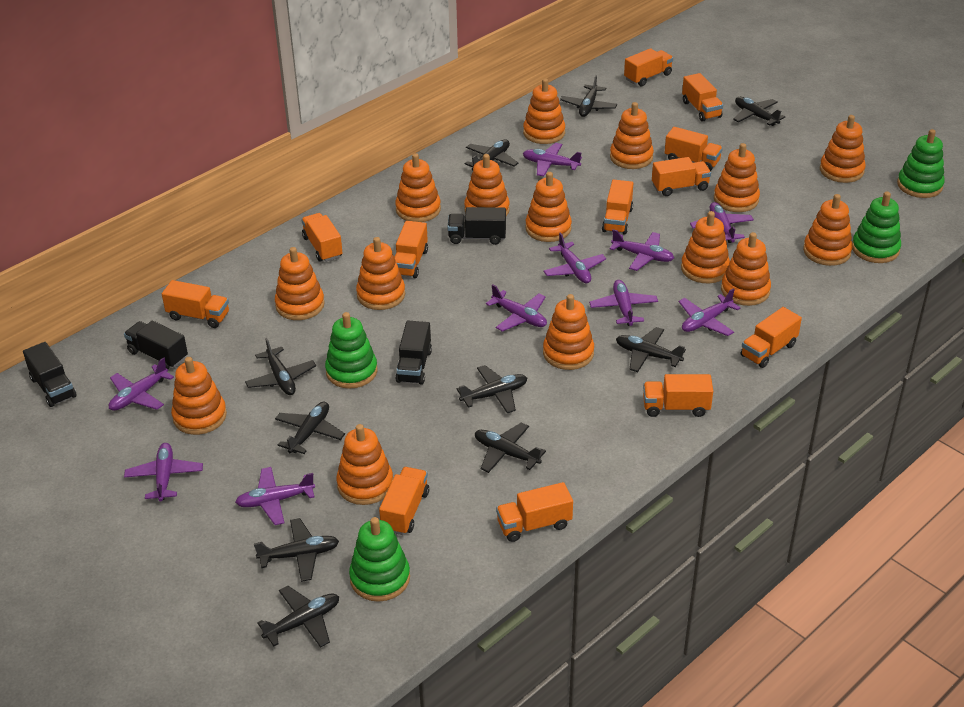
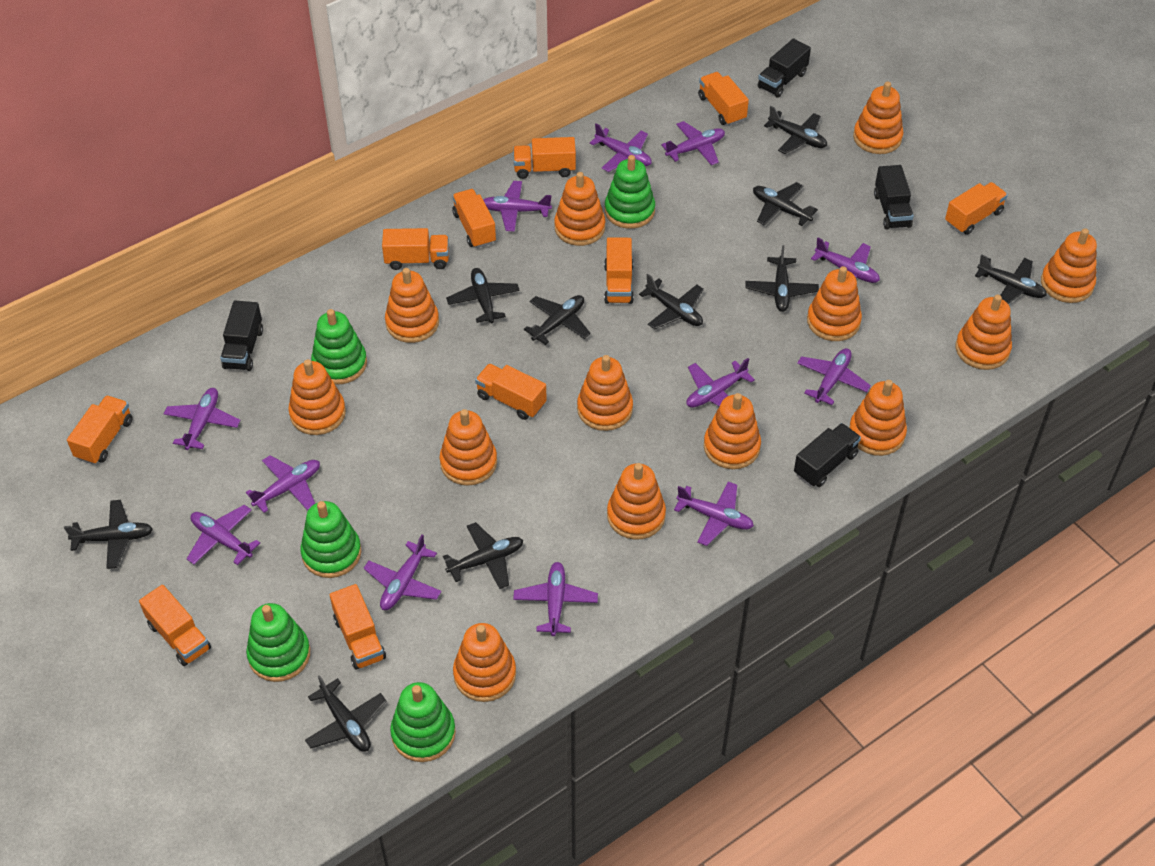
green stacking toy: 4 -> 5
orange stacking toy: 15 -> 13
orange truck: 12 -> 10
purple plane: 10 -> 12

